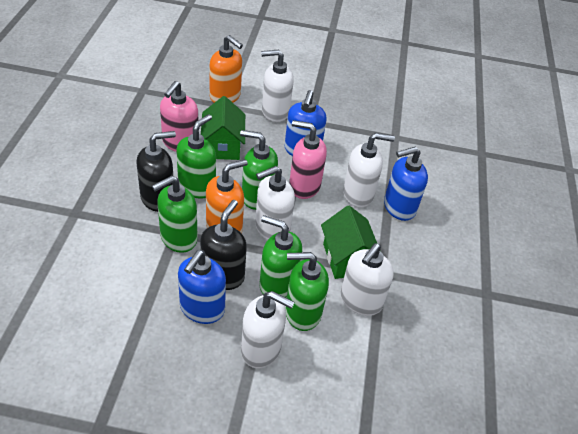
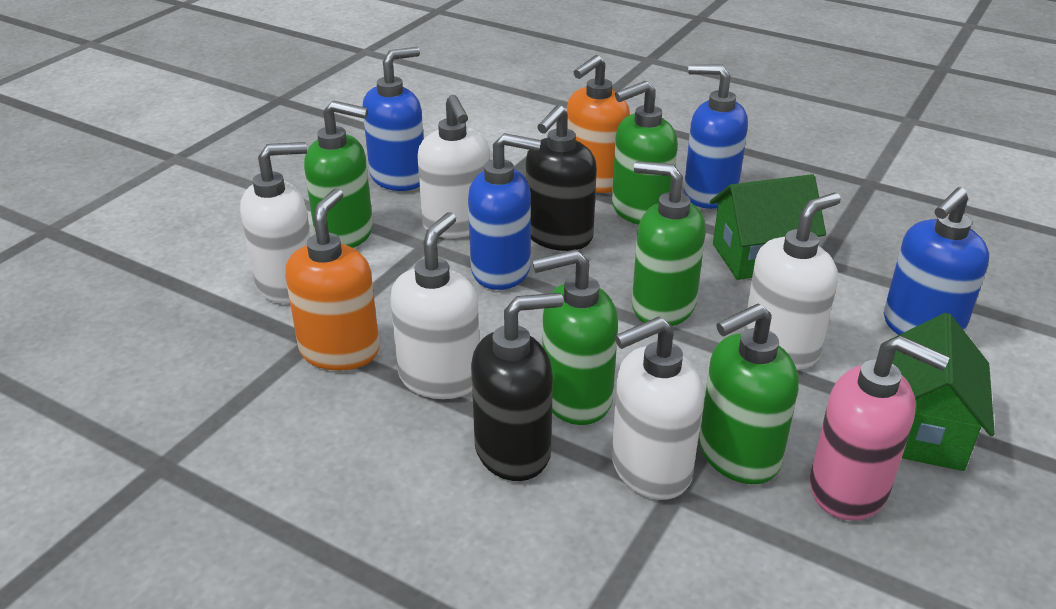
blue soap dispenser: 3 -> 4
pink soap dispenser: 2 -> 1

